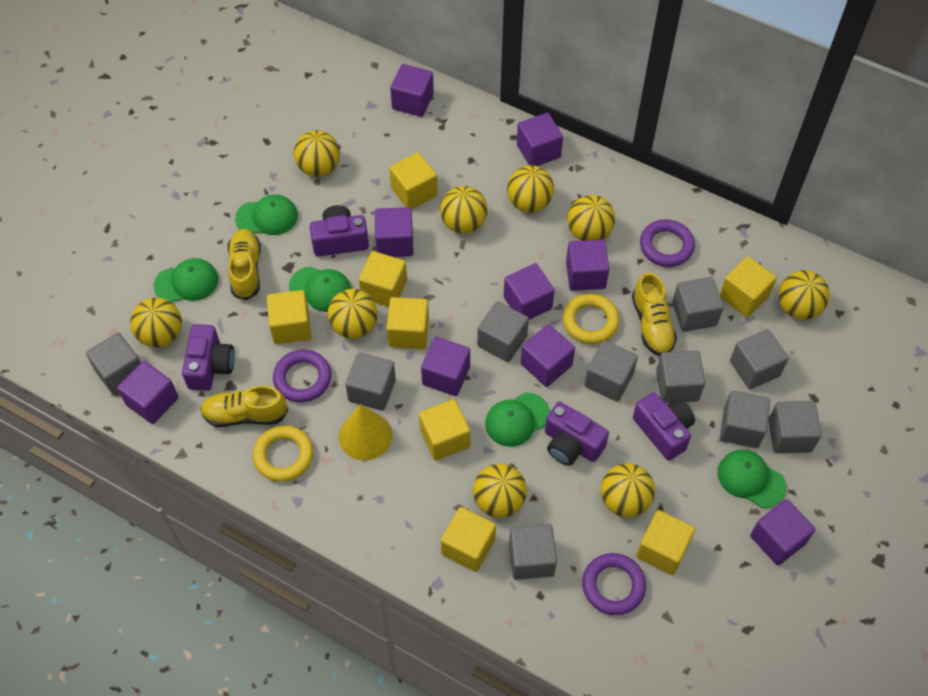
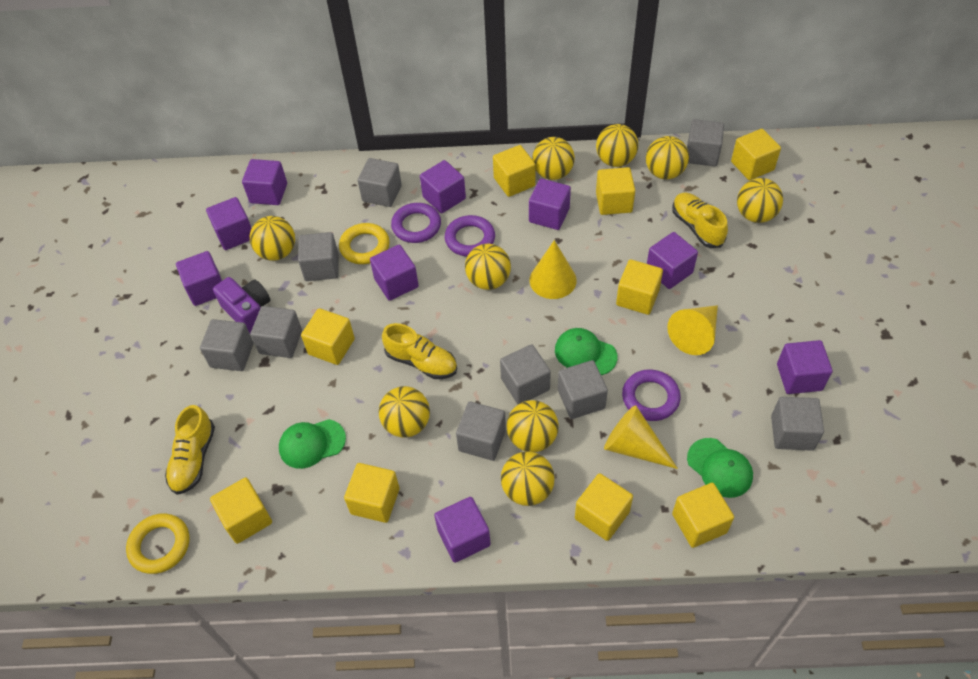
green cap: 5 -> 3
grey cube: 10 -> 9
purple camera: 4 -> 1
yellow cone: 1 -> 3
yellow cube: 8 -> 9

